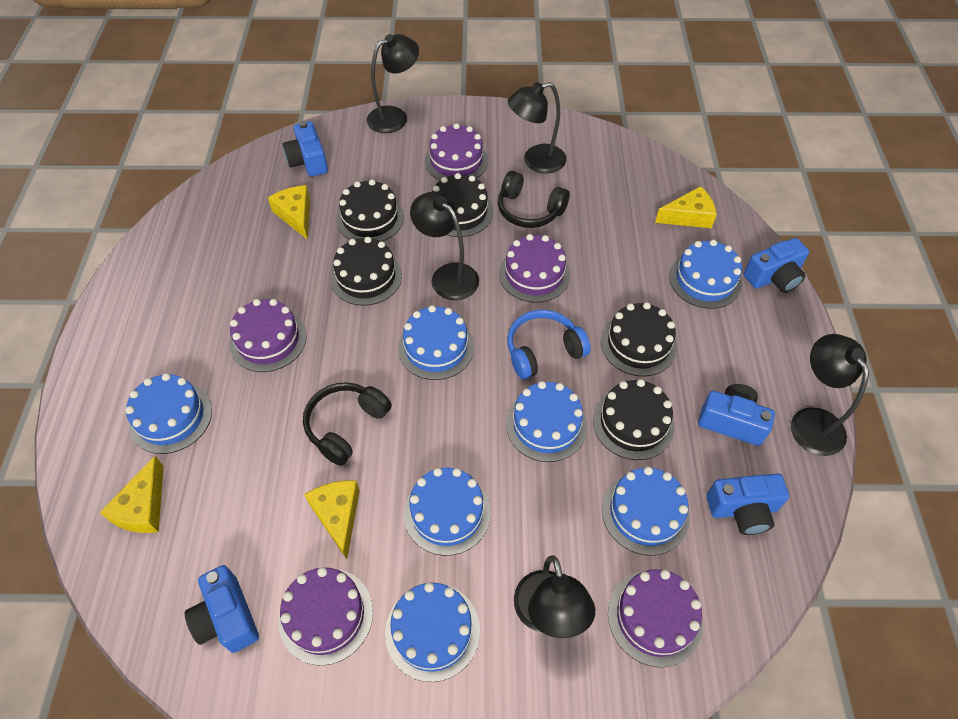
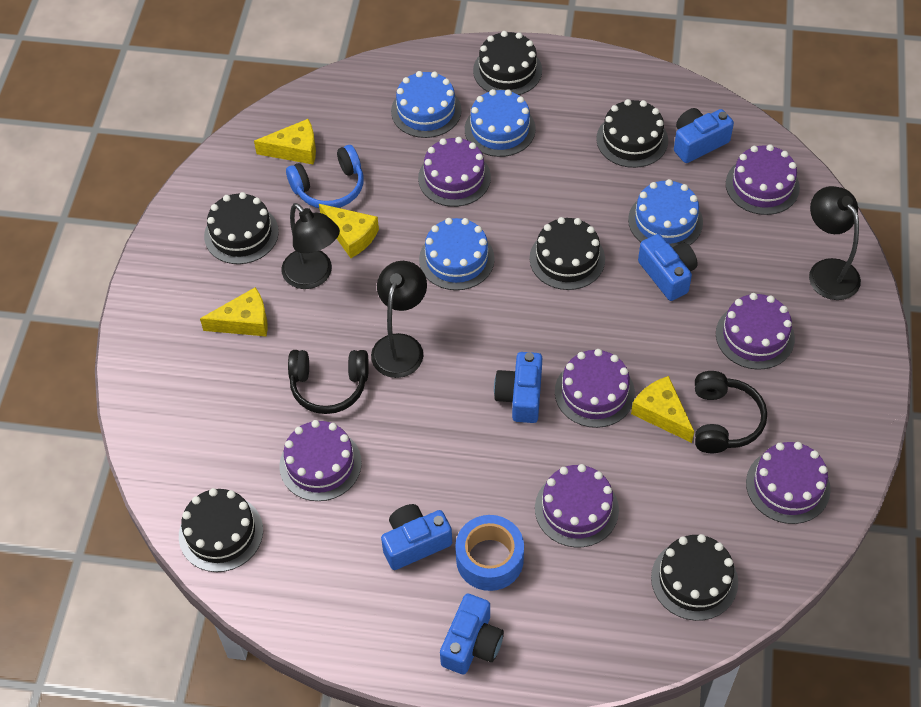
black cake: 5 -> 6
black lamp: 5 -> 3
blue cake: 7 -> 4
blue tape: 0 -> 1
purple cake: 5 -> 7

